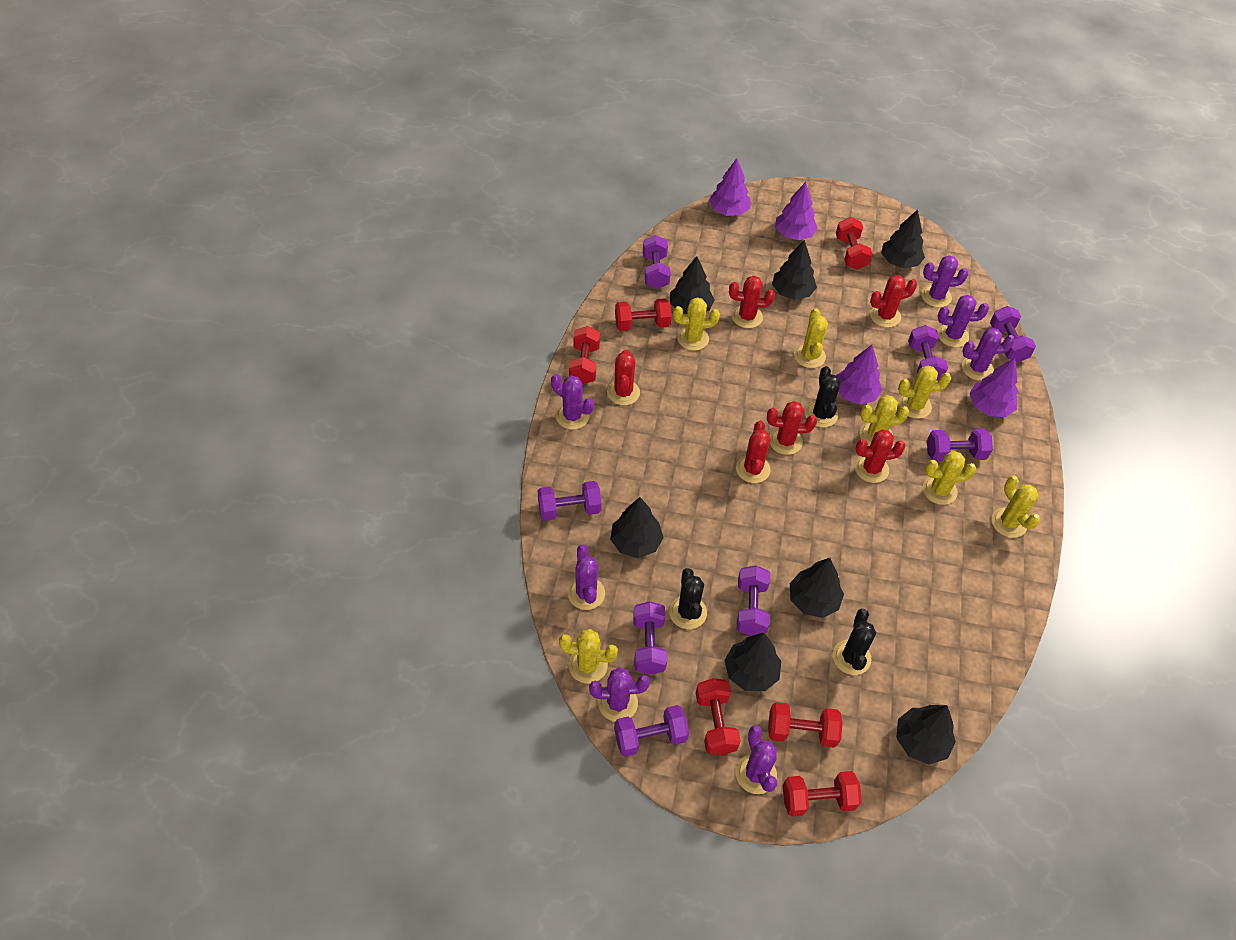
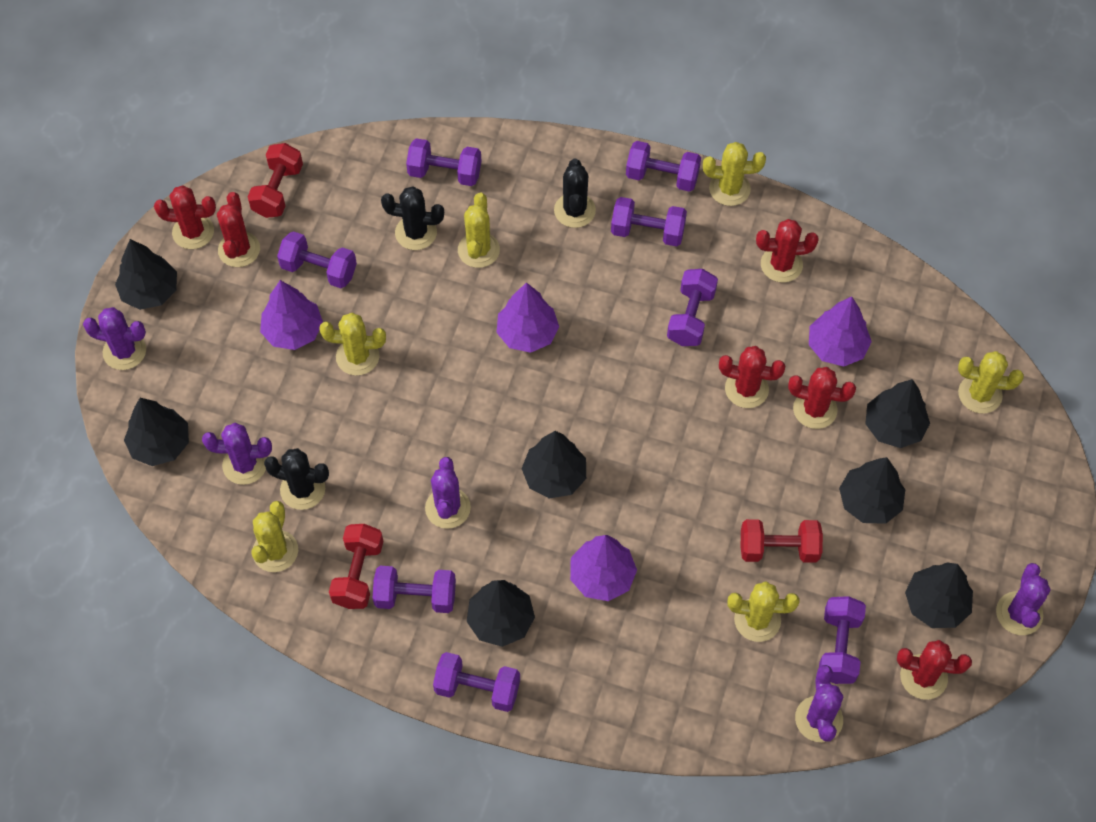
purple cactus: 7 -> 5
red dumbbell: 6 -> 3
yellow cactus: 7 -> 6

